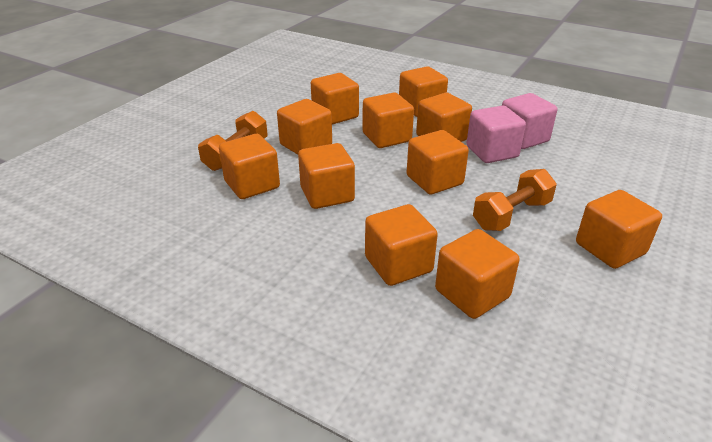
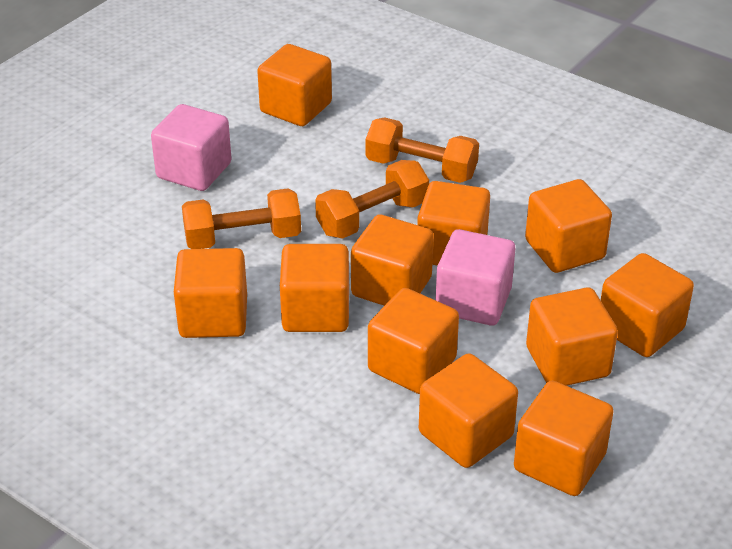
orange dumbbell: 2 -> 3

